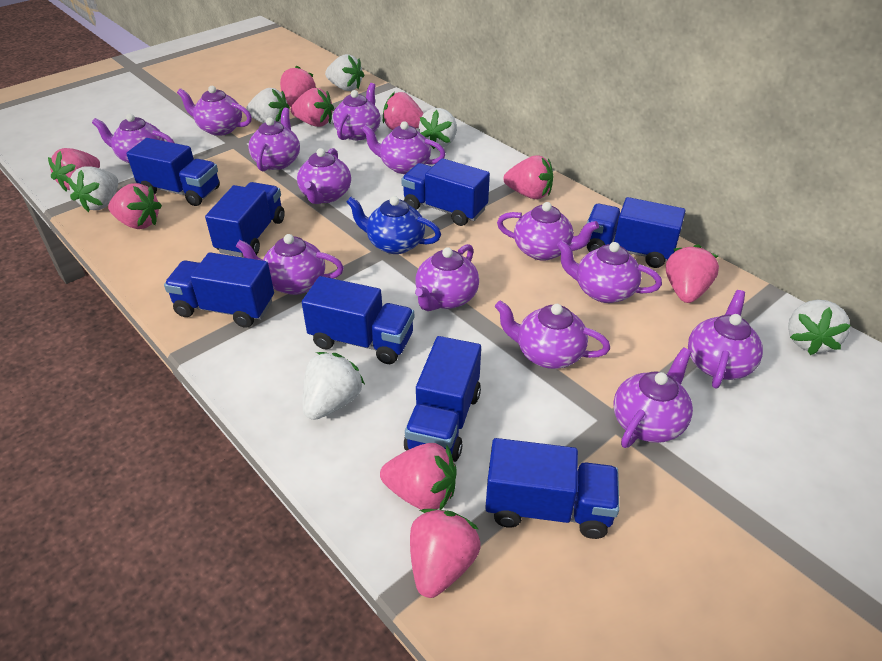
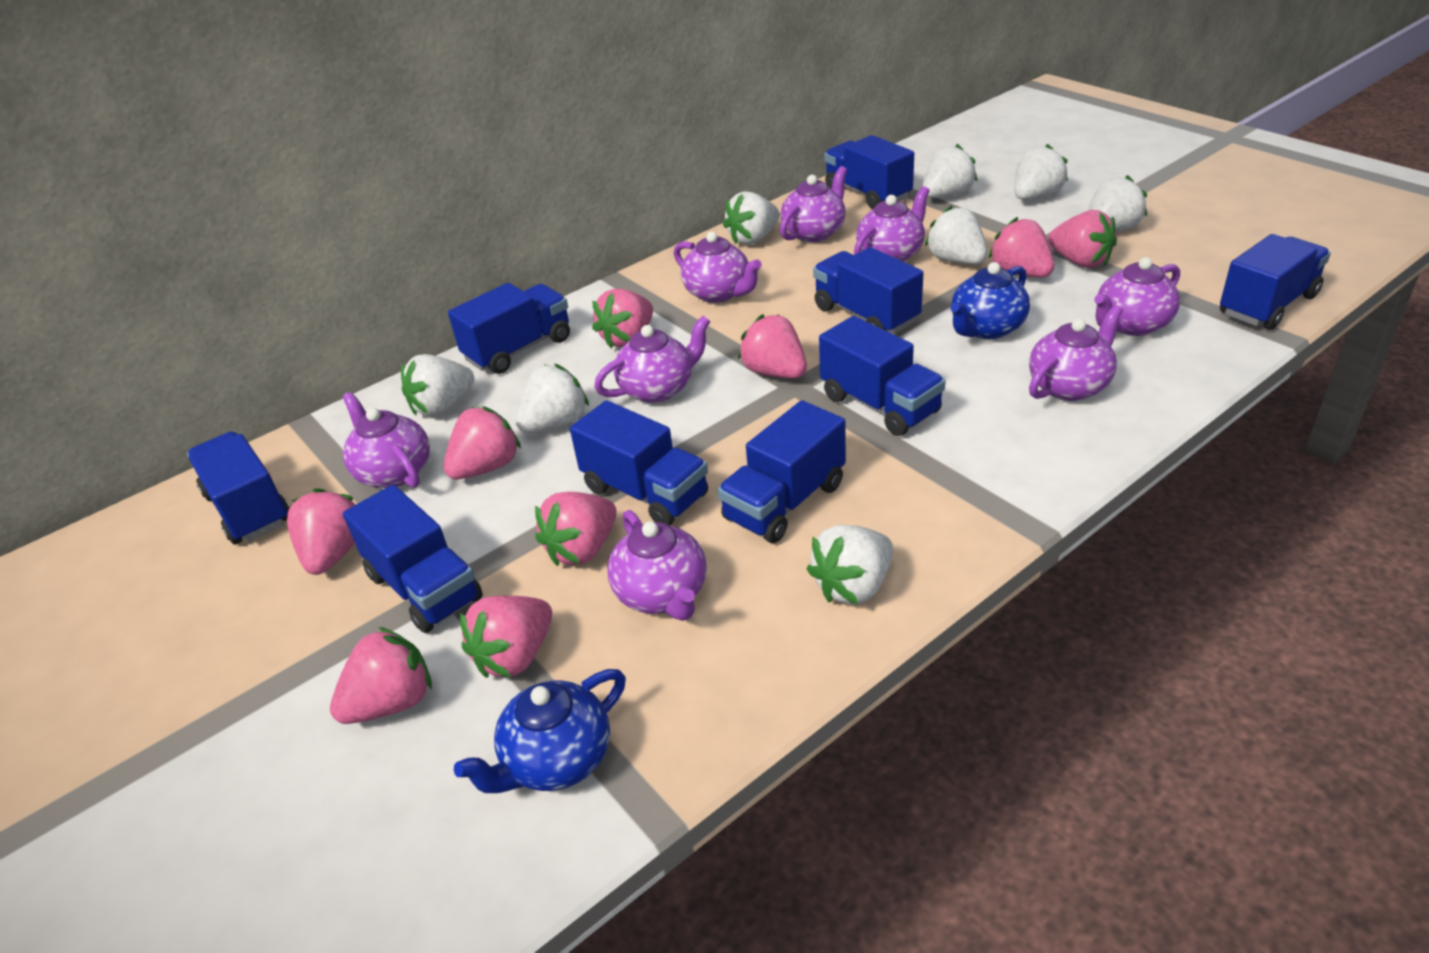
blue teapot: 1 -> 2
blue truck: 8 -> 9
purple teapot: 13 -> 8
white strawberry: 6 -> 8

